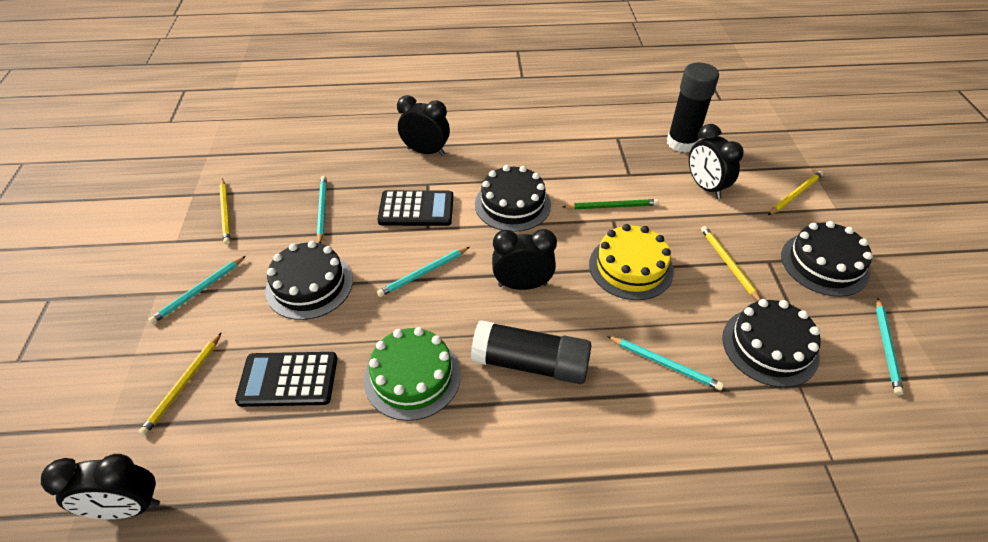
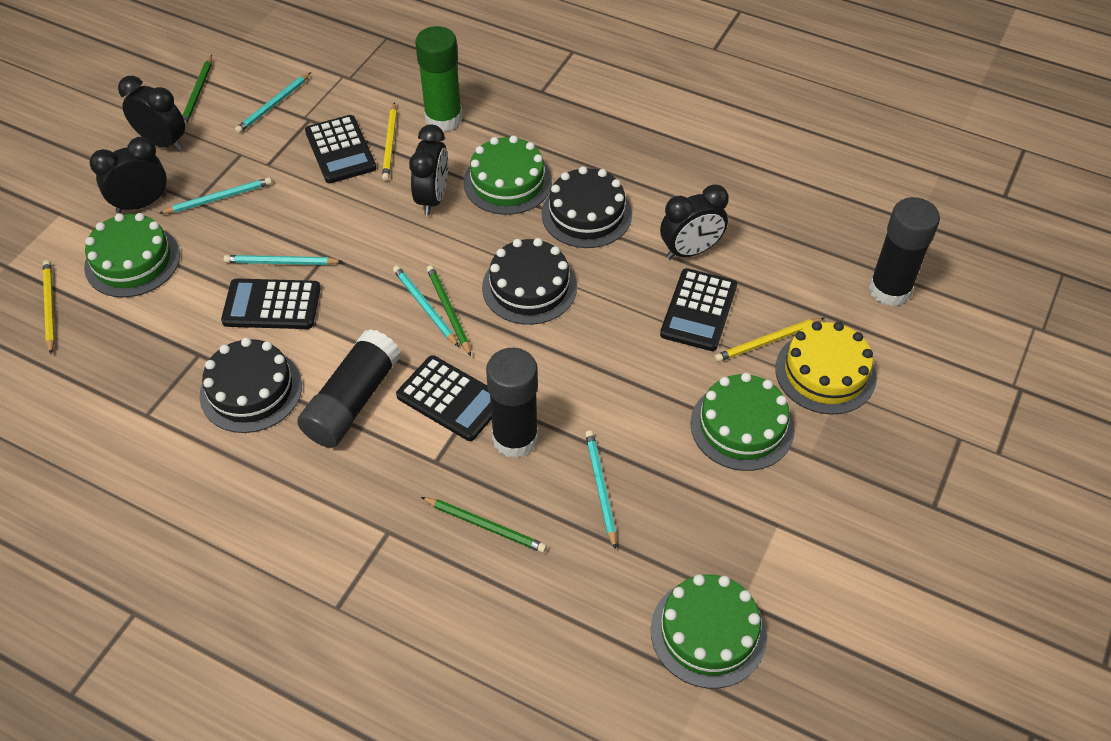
black cake: 4 -> 3
black calculator: 2 -> 4
black glue stick: 2 -> 3
green cake: 1 -> 4
green glue stick: 0 -> 1
green pencil: 1 -> 3
yellow pencil: 4 -> 3

